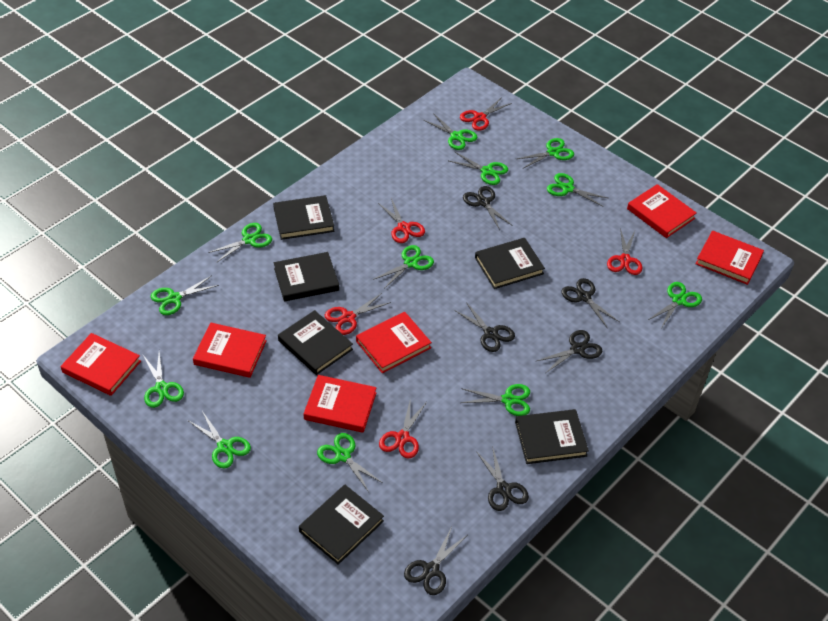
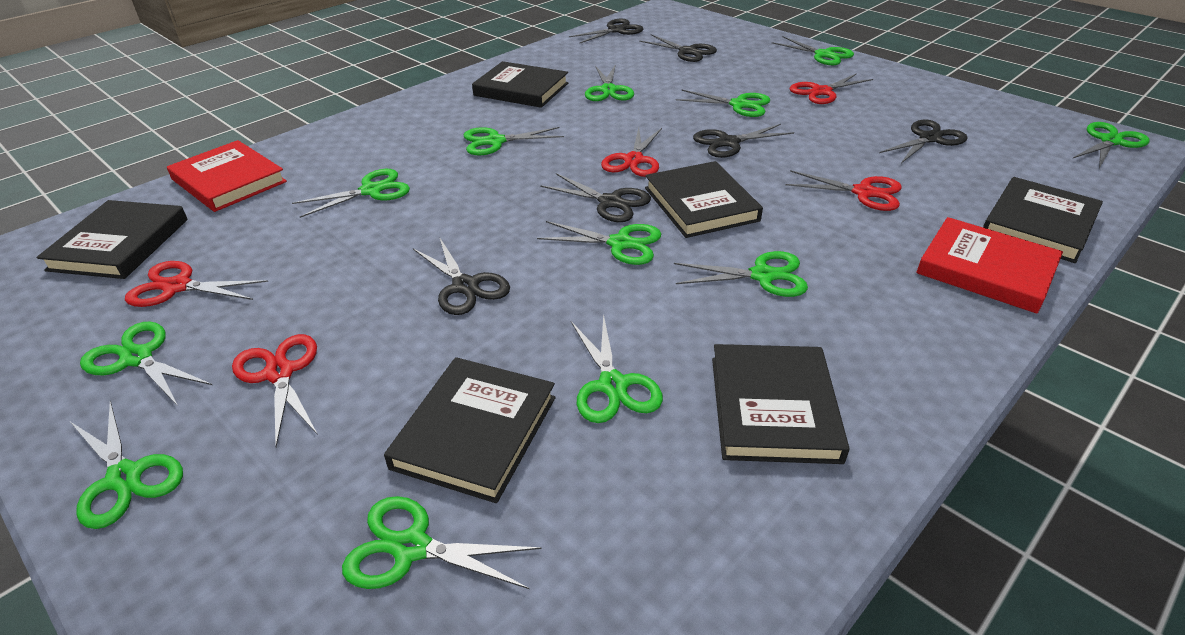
red book: 6 -> 2

